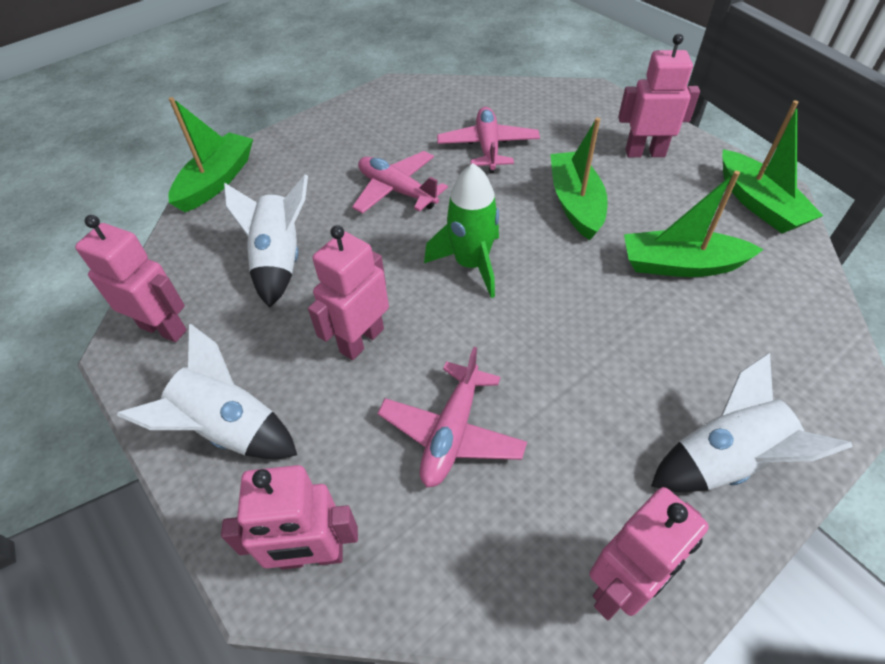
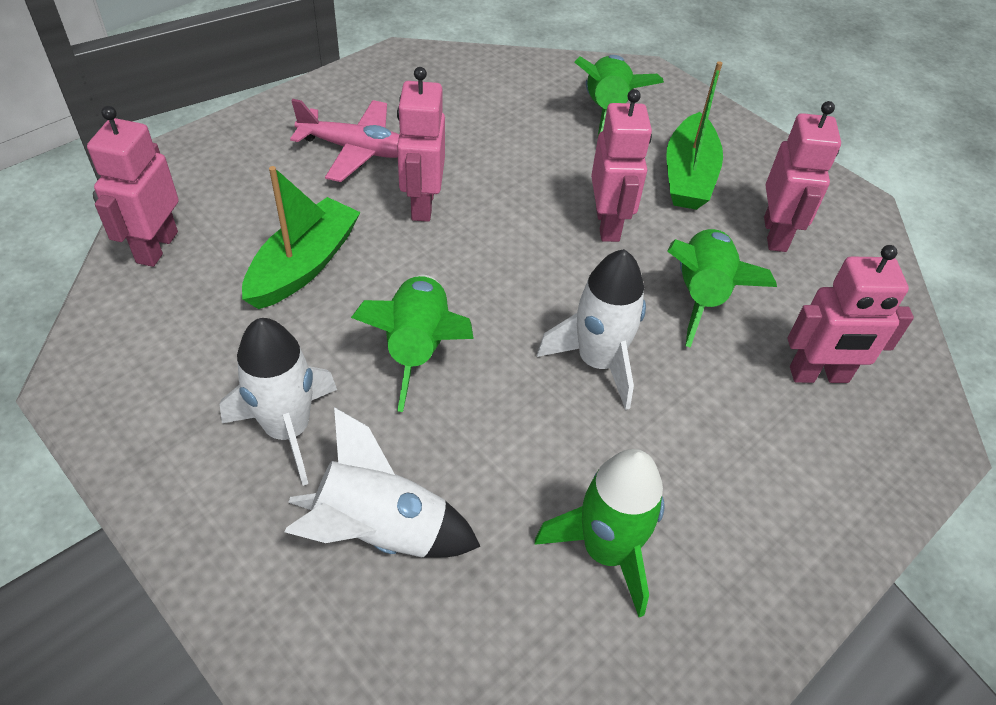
green boat: 4 -> 2
green rocket: 1 -> 4
pink plane: 3 -> 1

